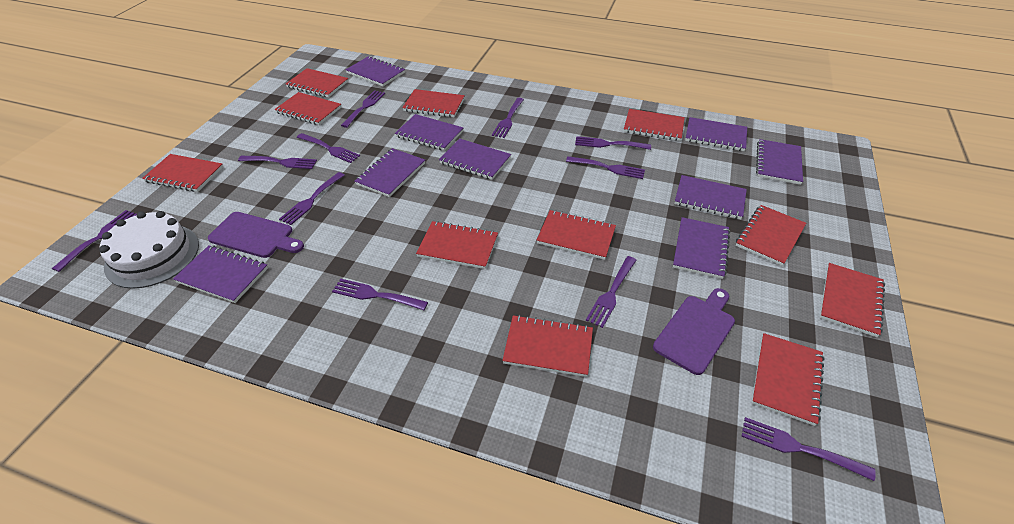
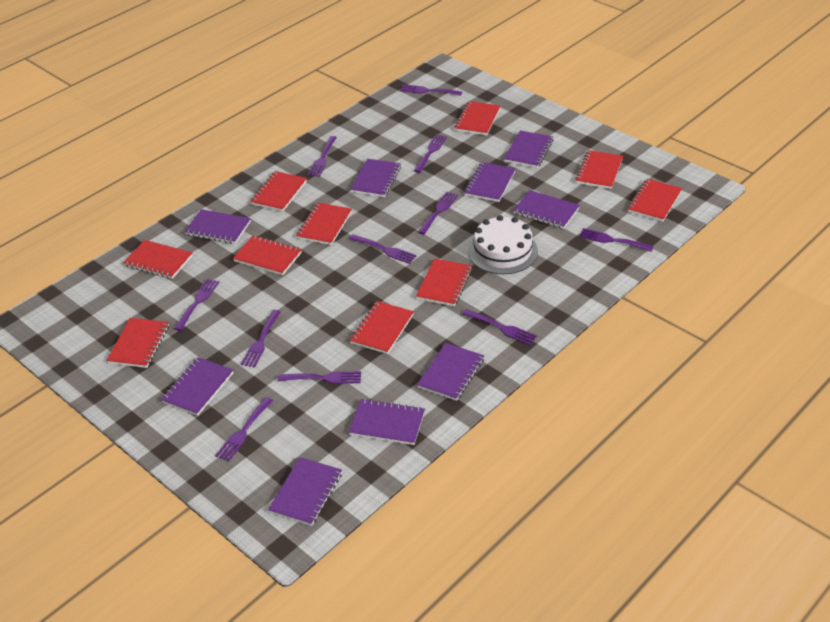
purple cutting board: 2 -> 0
red notebook: 11 -> 10

